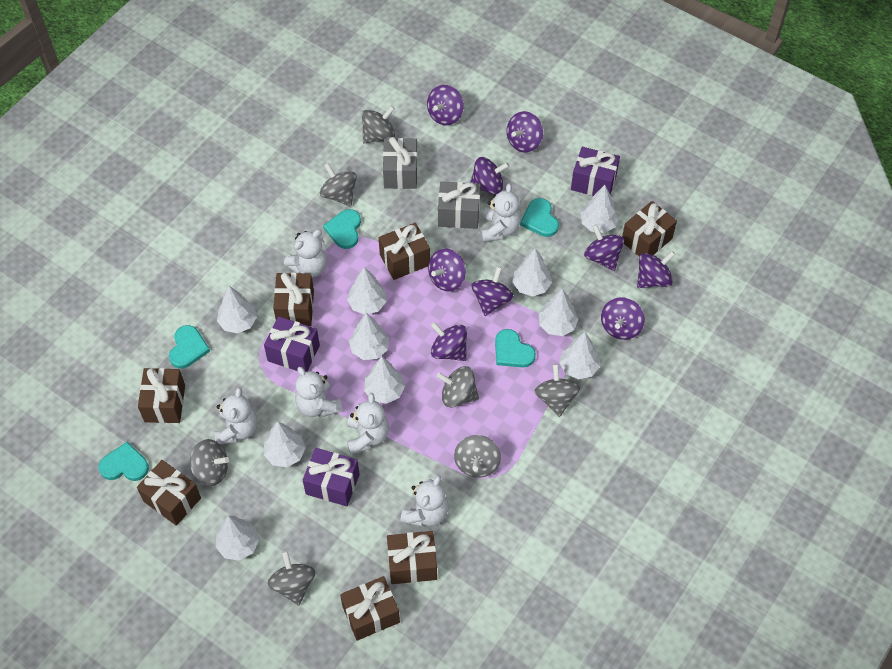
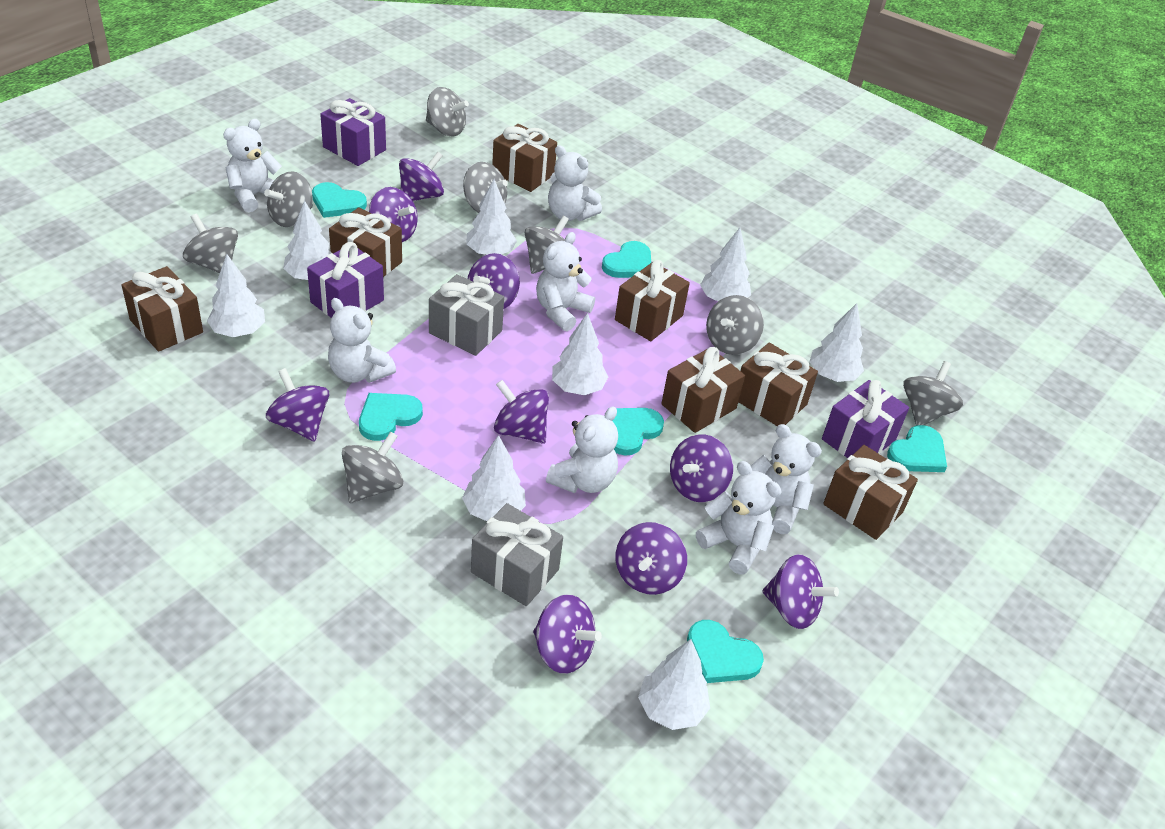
grey spinning top: 7 -> 8
turquoise heart: 5 -> 6
white teddy bear: 6 -> 7
white tree: 10 -> 8

